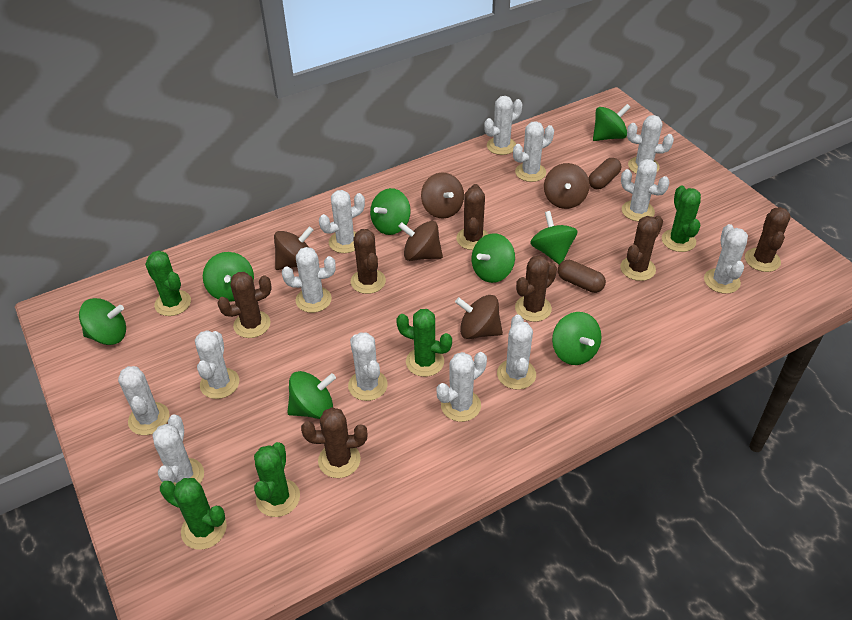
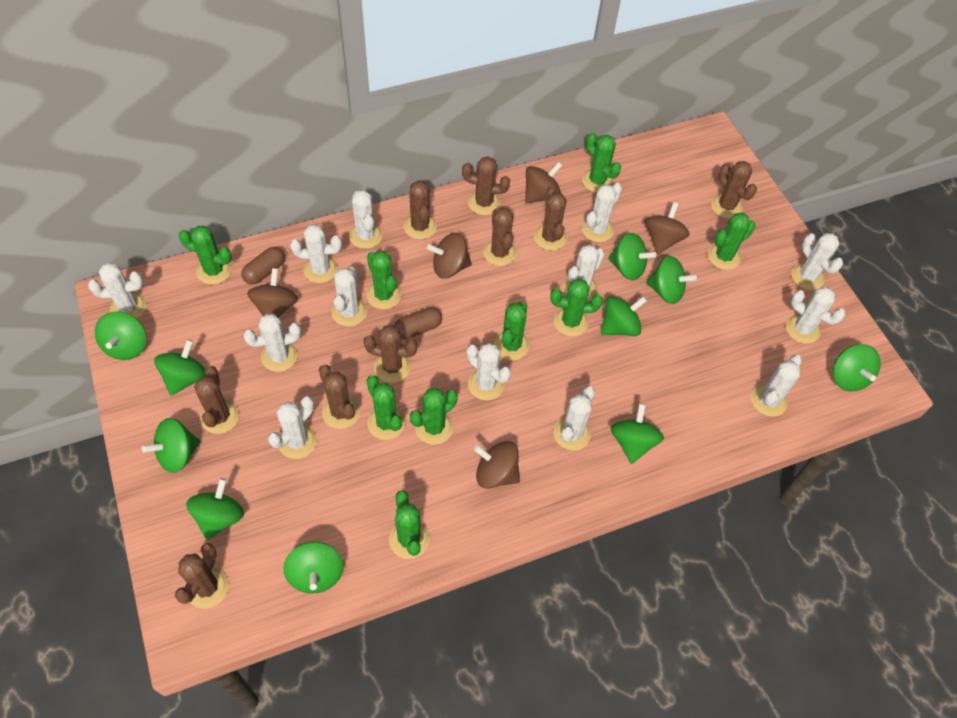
brown cactus: 7 -> 9
green cactus: 5 -> 9
green spinning top: 8 -> 10

